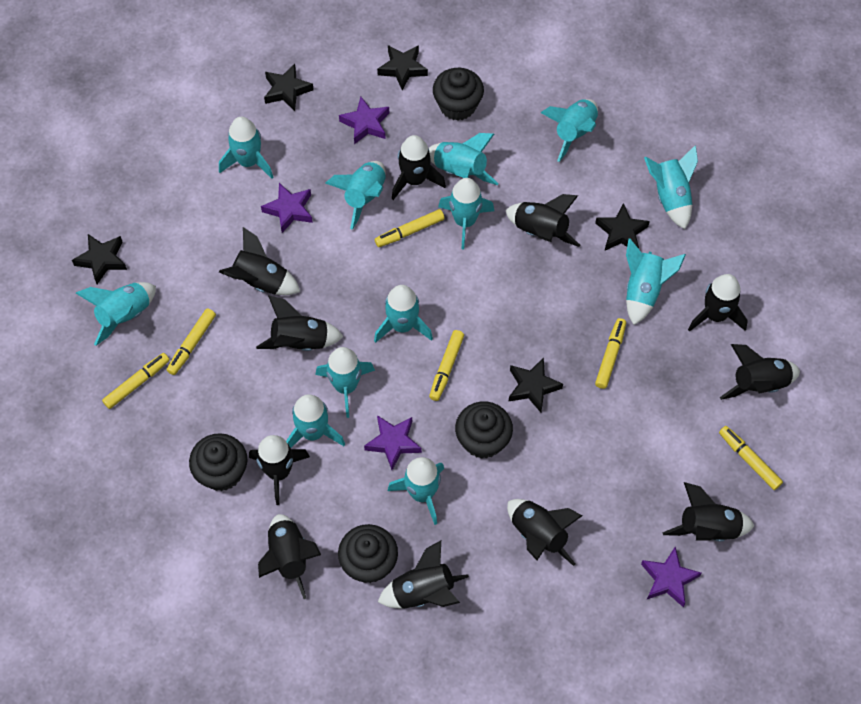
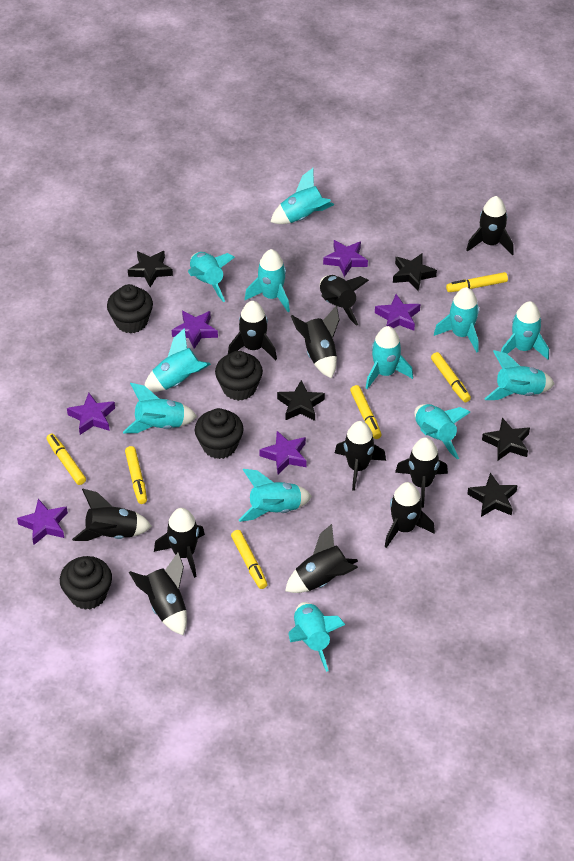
purple star: 4 -> 6

